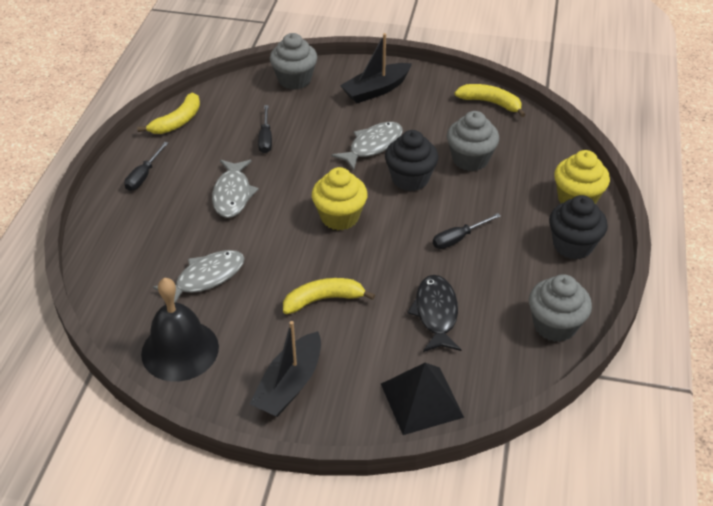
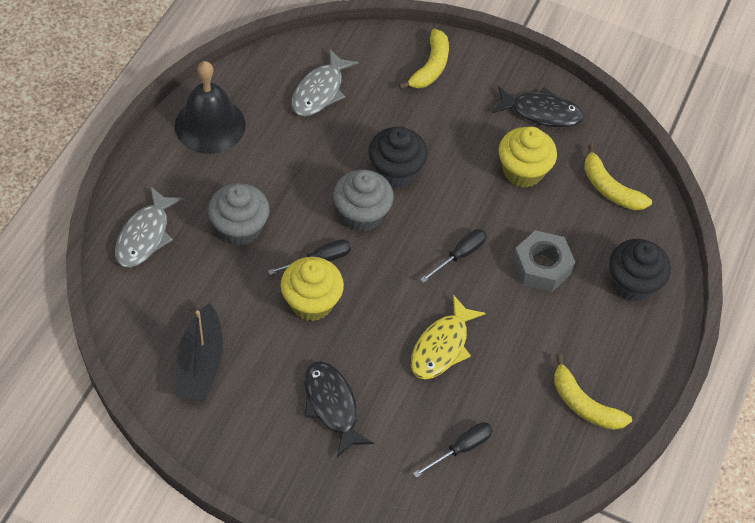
black boat: 2 -> 1
black fish: 1 -> 2
black pyramid: 1 -> 0
grey cupcake: 3 -> 2
grey fish: 3 -> 2
grey nut: 0 -> 1
yellow fish: 0 -> 1

